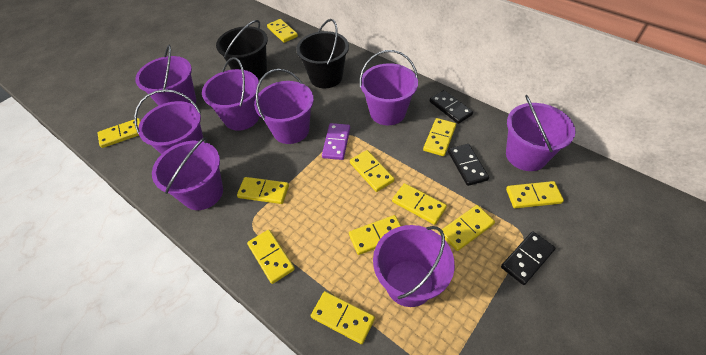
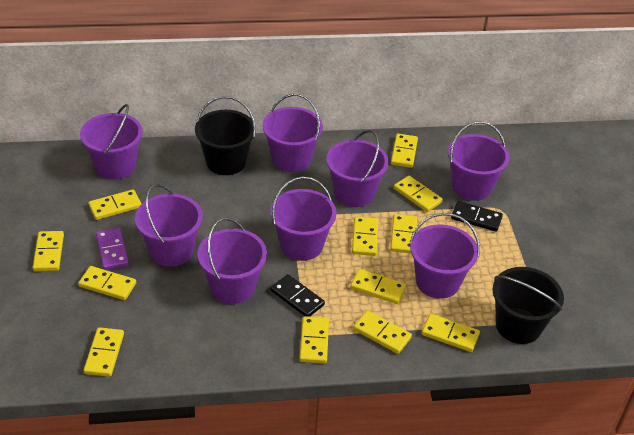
black domino: 3 -> 2
yellow domino: 11 -> 12

